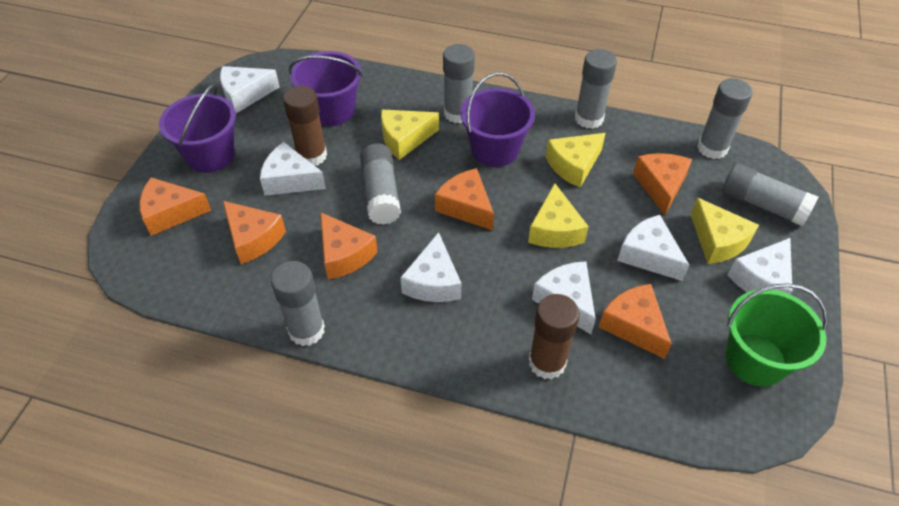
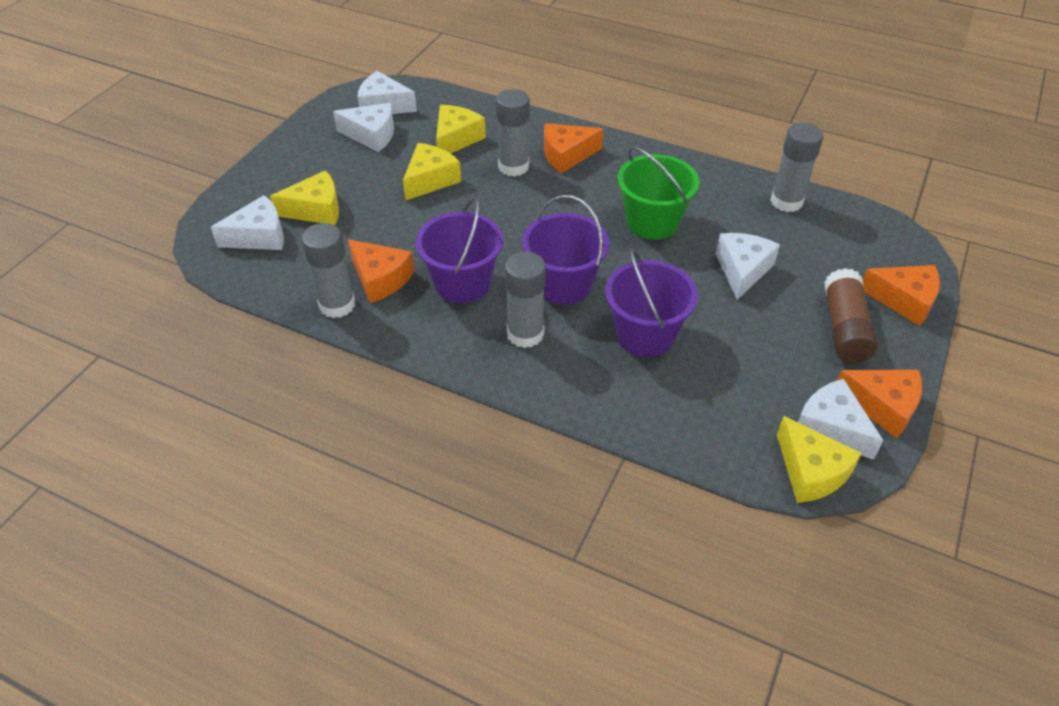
brown glue stick: 2 -> 1
grey glue stick: 6 -> 4
orange cheese: 6 -> 4
white cheese: 6 -> 5

